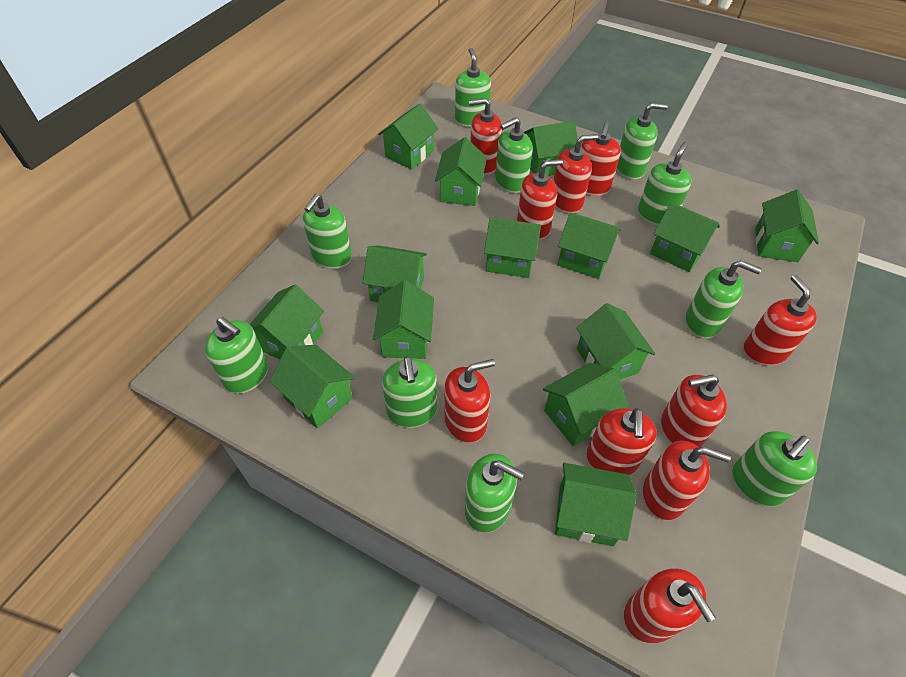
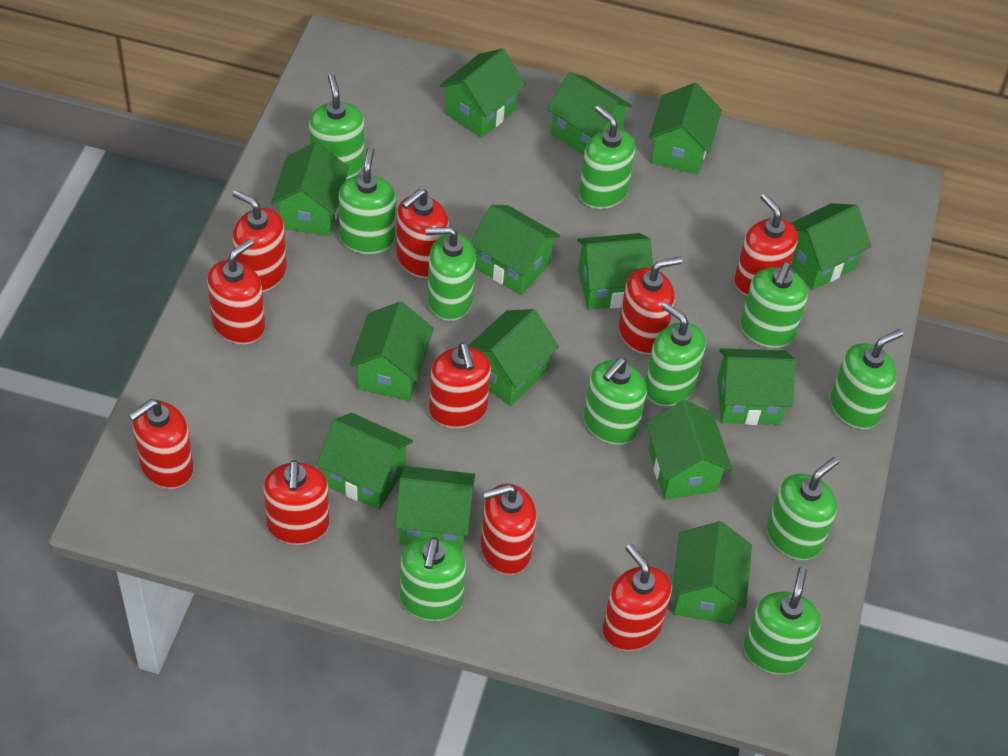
green soap dispenser: 10 -> 11

